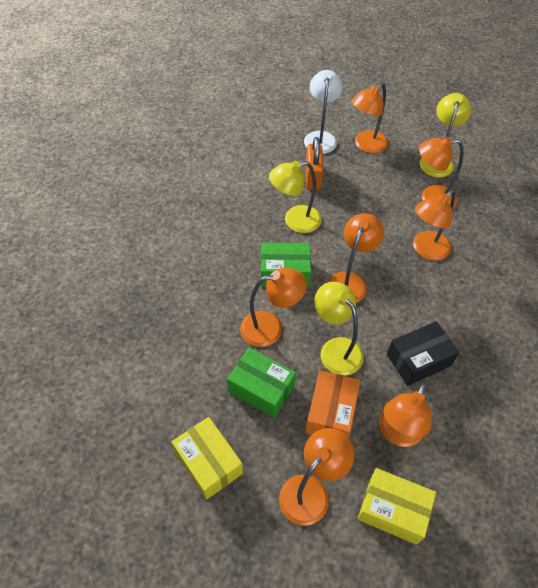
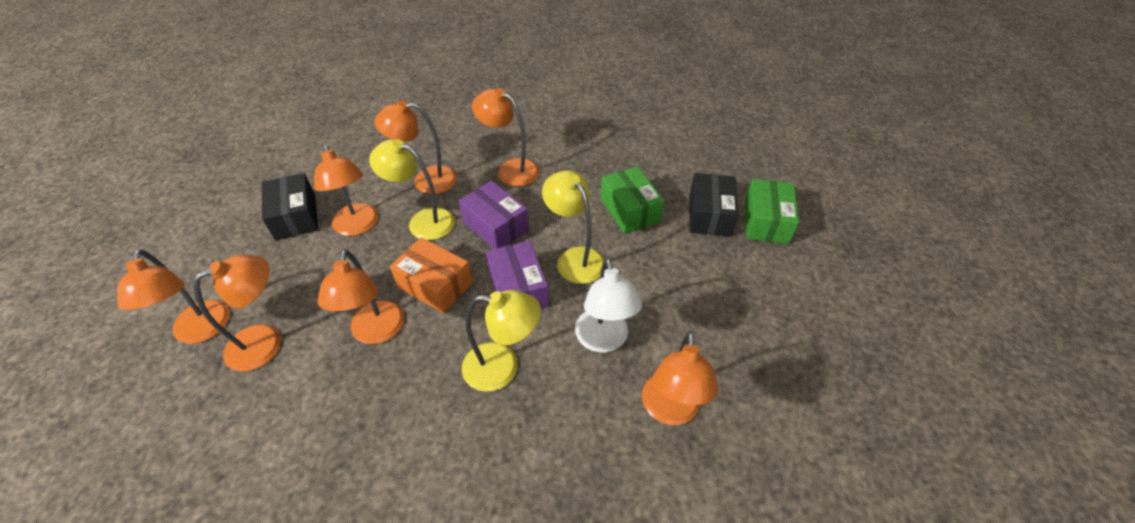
black box: 1 -> 2
orange padlock: 1 -> 0
purple box: 0 -> 2
yellow box: 2 -> 0

